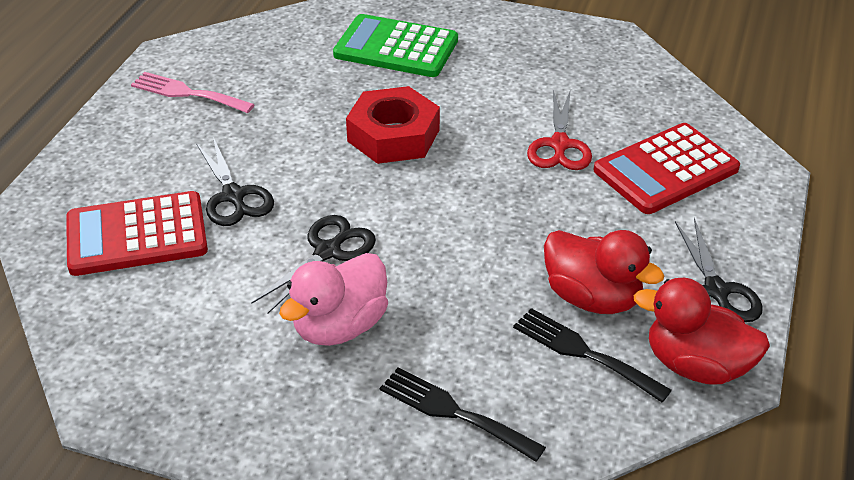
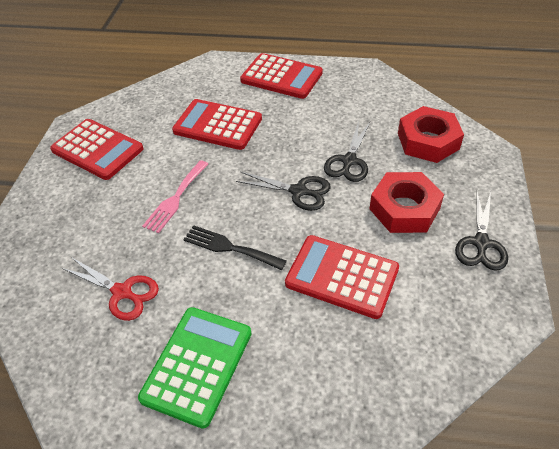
black fork: 2 -> 1
pink duck: 1 -> 0
red calculator: 2 -> 4
red duck: 2 -> 0
red nut: 1 -> 2

